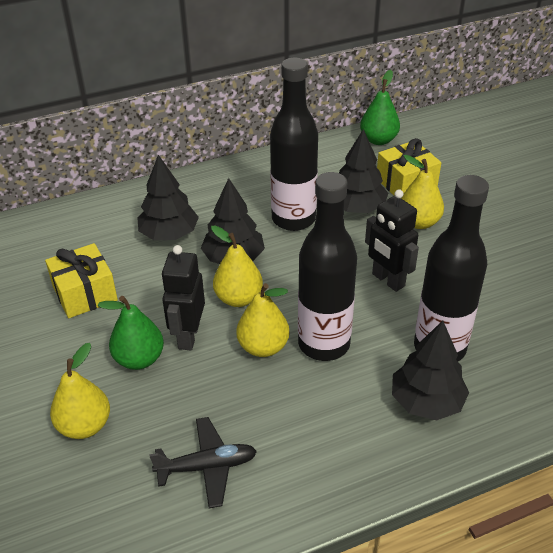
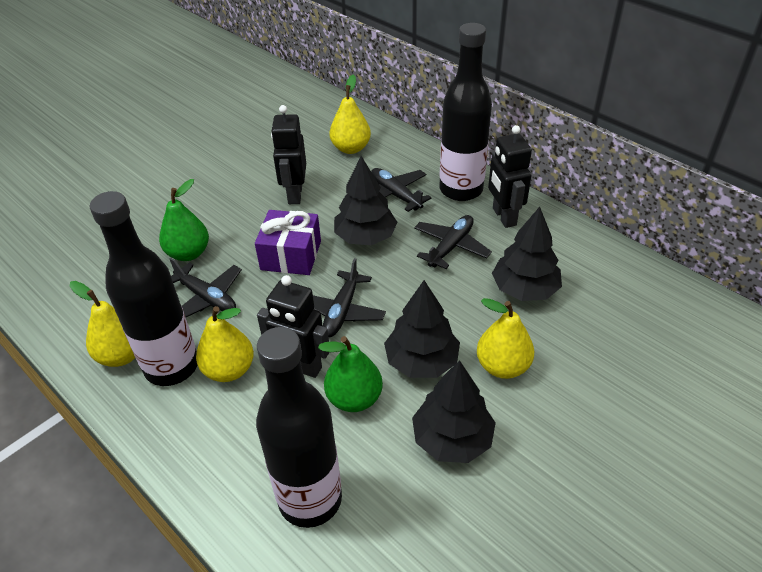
black plane: 1 -> 4
black robot: 2 -> 3
purple gift: 0 -> 1
yellow gift: 2 -> 0

